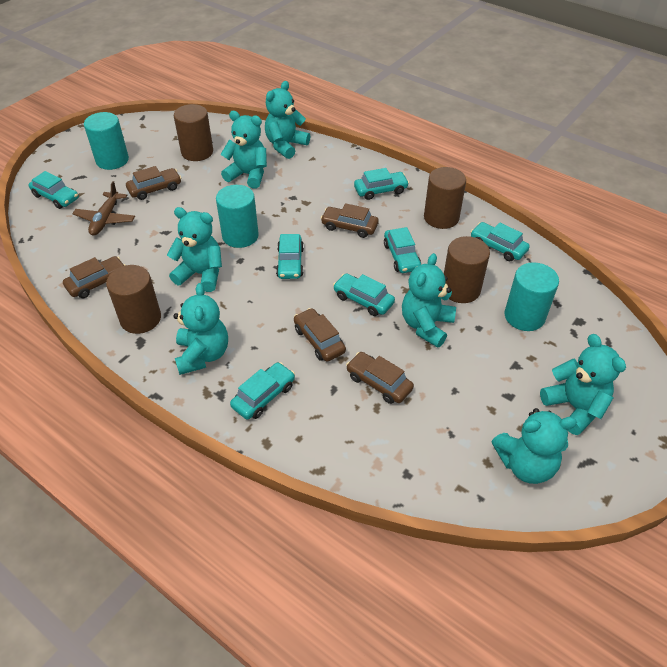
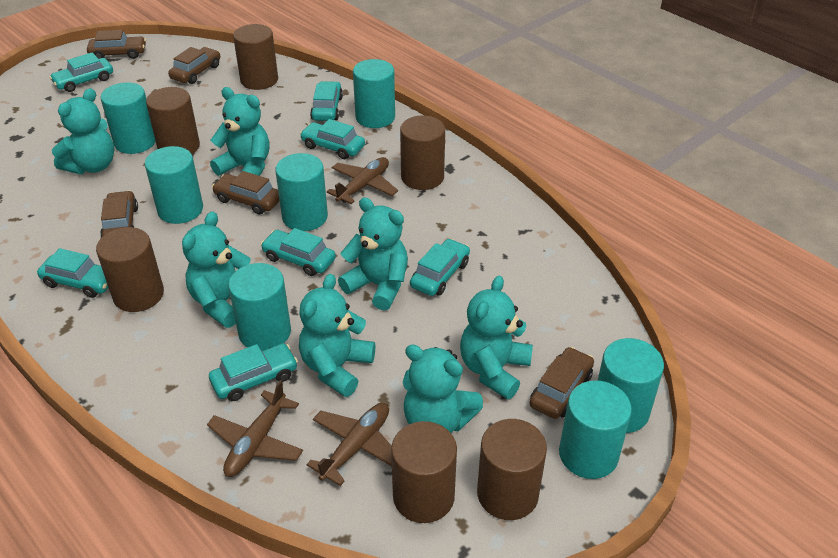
brown cylinder: 4 -> 6
brown plane: 1 -> 3
turquoise cylinder: 3 -> 7

